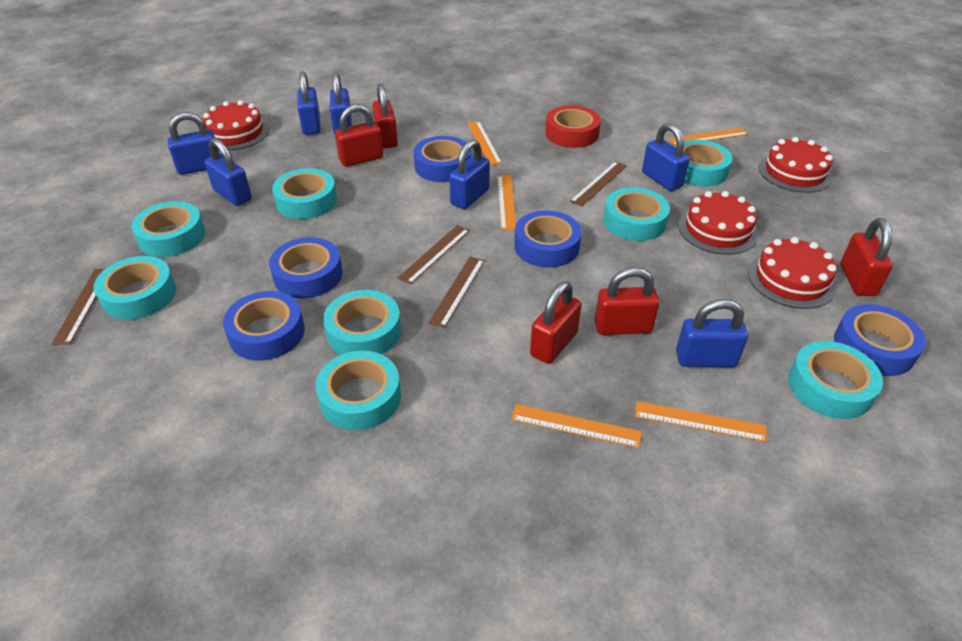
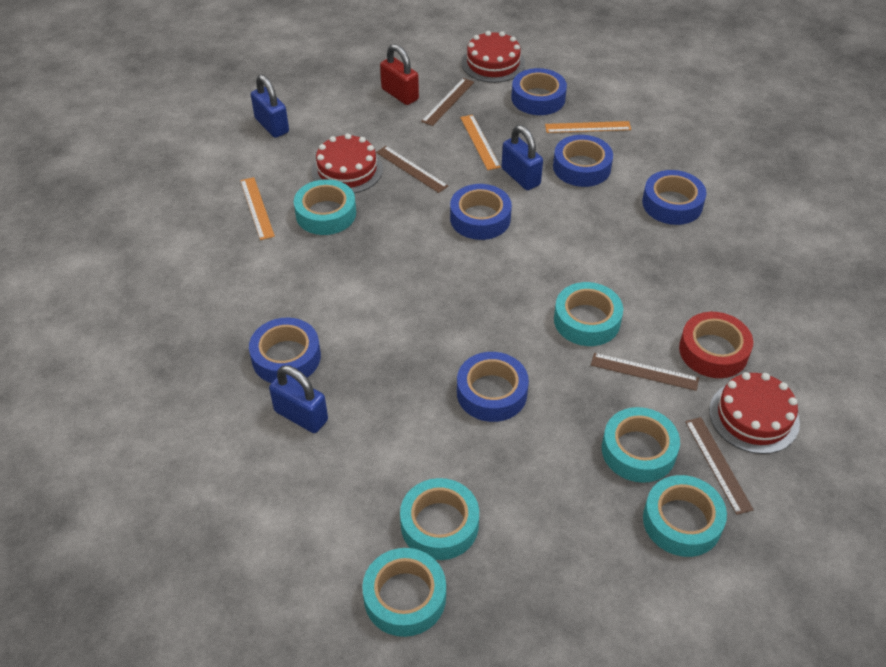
blue padlock: 7 -> 3
blue tape: 5 -> 6
orange ruler: 5 -> 3
red cake: 4 -> 3
red padlock: 5 -> 1
turquoise tape: 8 -> 6

